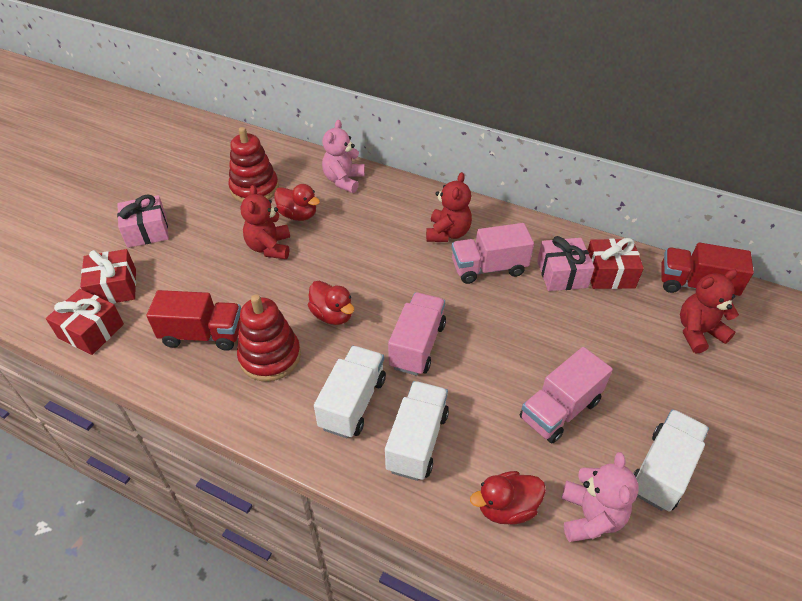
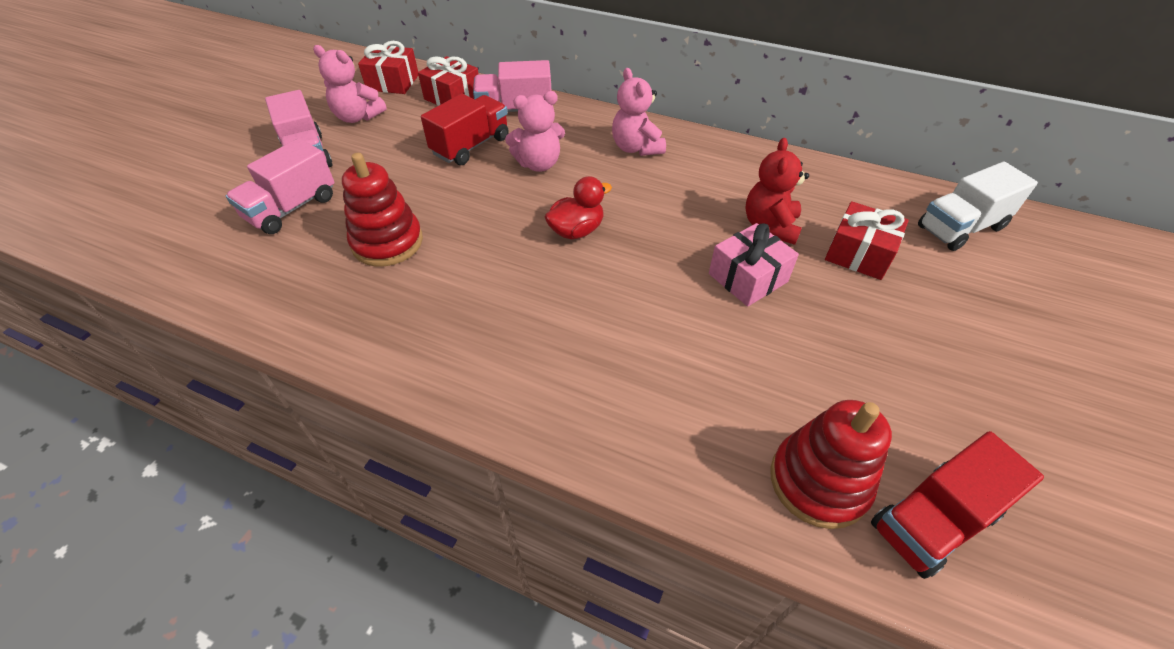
pink gift: 2 -> 1
pink teddy bear: 2 -> 3
red duck: 3 -> 1
red teddy bear: 3 -> 1
white truck: 3 -> 1

